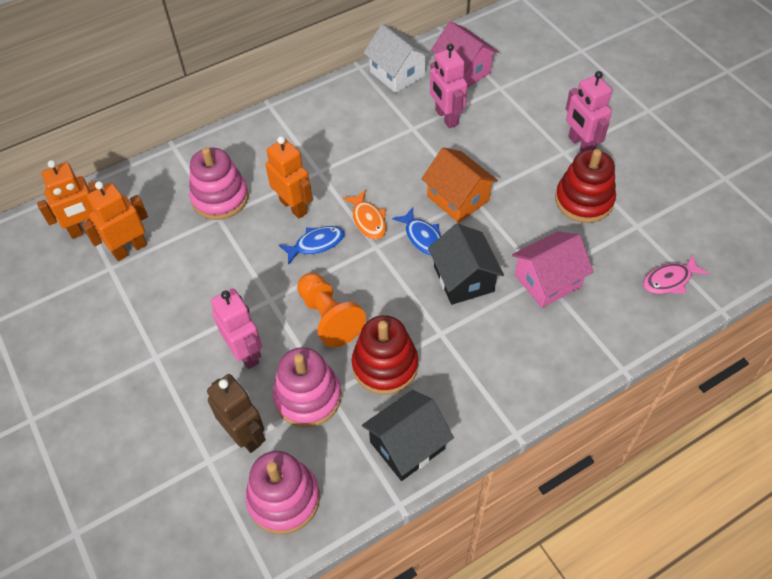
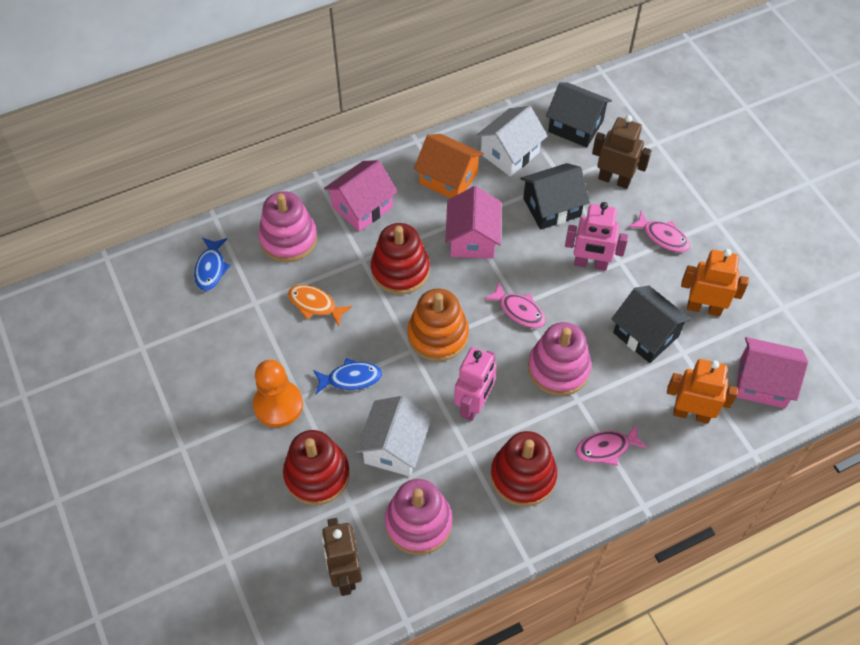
black house: 2 -> 3
brown robot: 1 -> 2
orange robot: 3 -> 2
orange stacking toy: 0 -> 1
pink fish: 1 -> 3
pink house: 2 -> 3
pink robot: 3 -> 2
red stacking toy: 2 -> 3
white house: 1 -> 2

